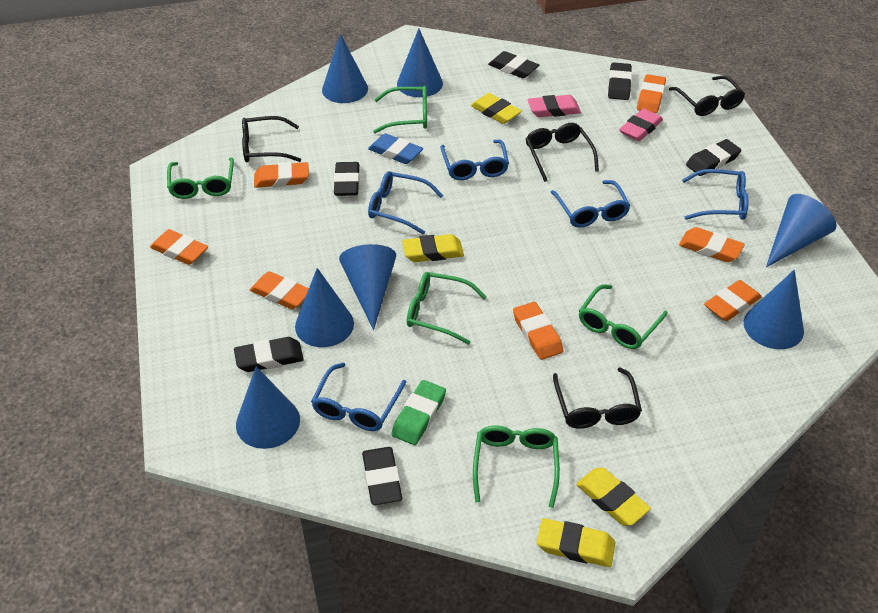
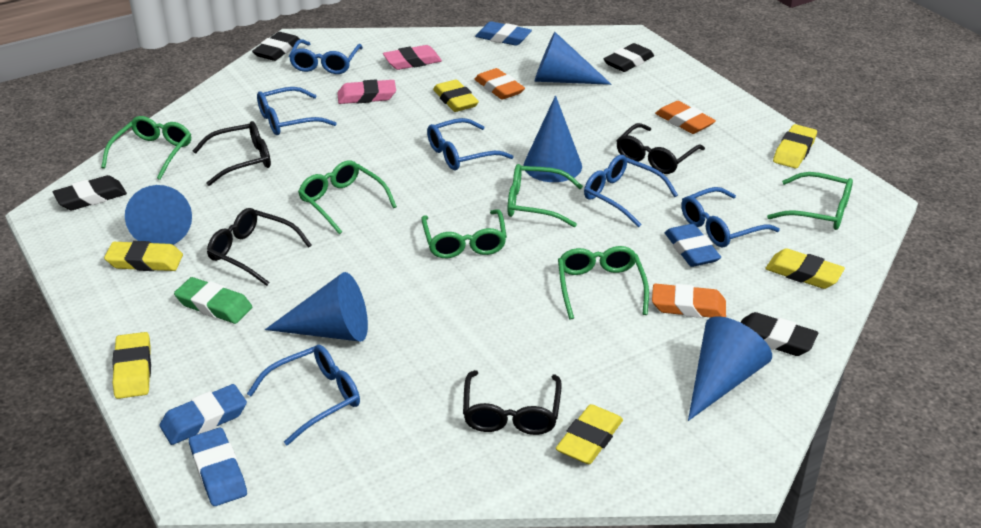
black eraser: 6 -> 4
blue cone: 7 -> 5
blue eraser: 1 -> 4
blue glasses: 5 -> 6
green glasses: 5 -> 6
orange eraser: 7 -> 3
yellow eraser: 4 -> 6

